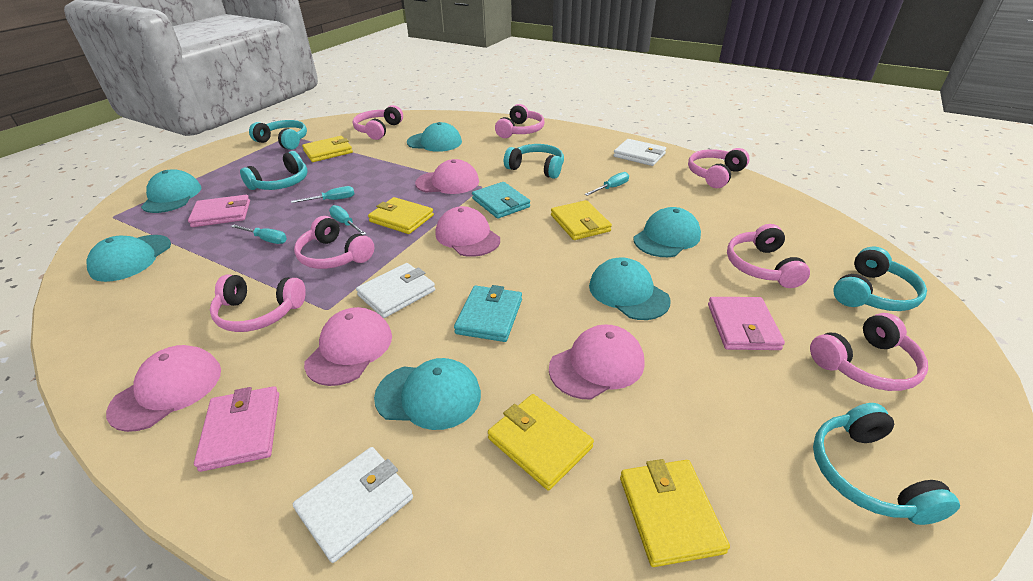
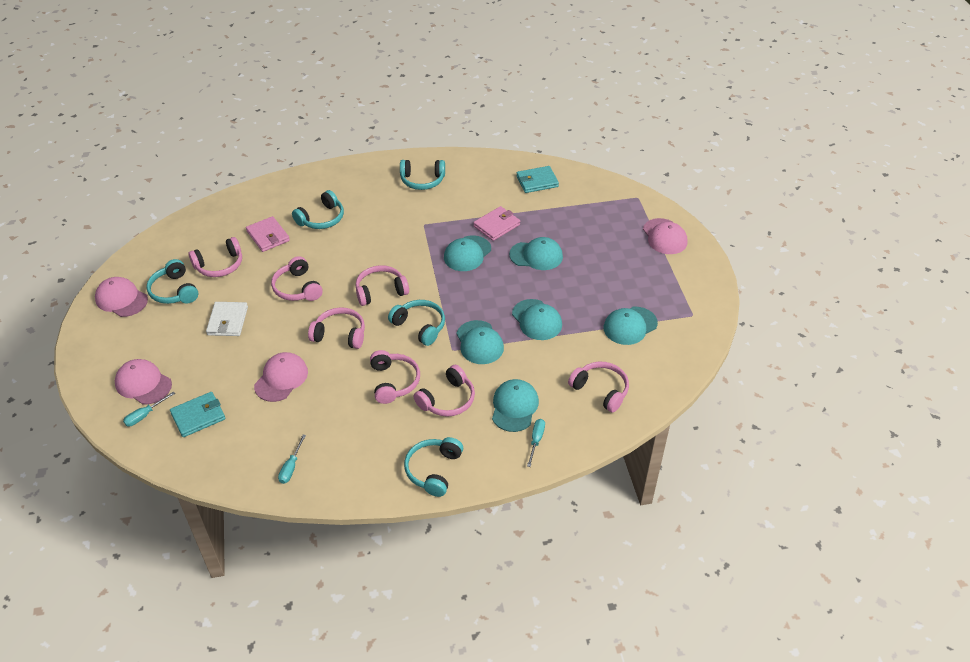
pink cap: 5 -> 4
pink wallet: 3 -> 2
turquoise screwdriver: 4 -> 3
white wallet: 3 -> 1
yellow wallet: 5 -> 0

